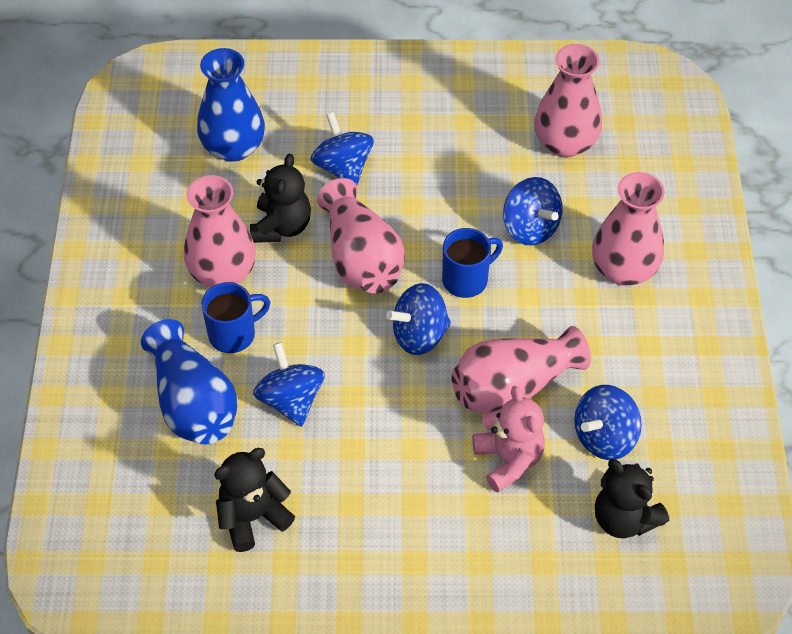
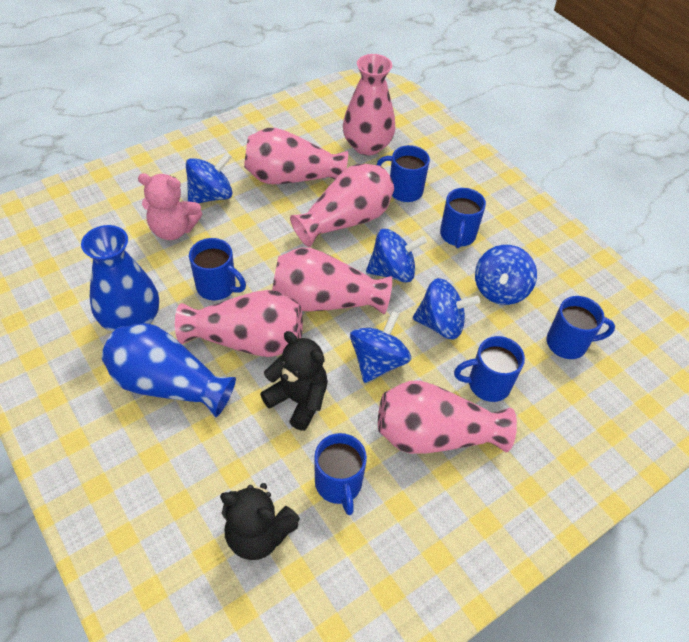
black teddy bear: 3 -> 2
blue mug: 2 -> 6
pink vase: 5 -> 6

